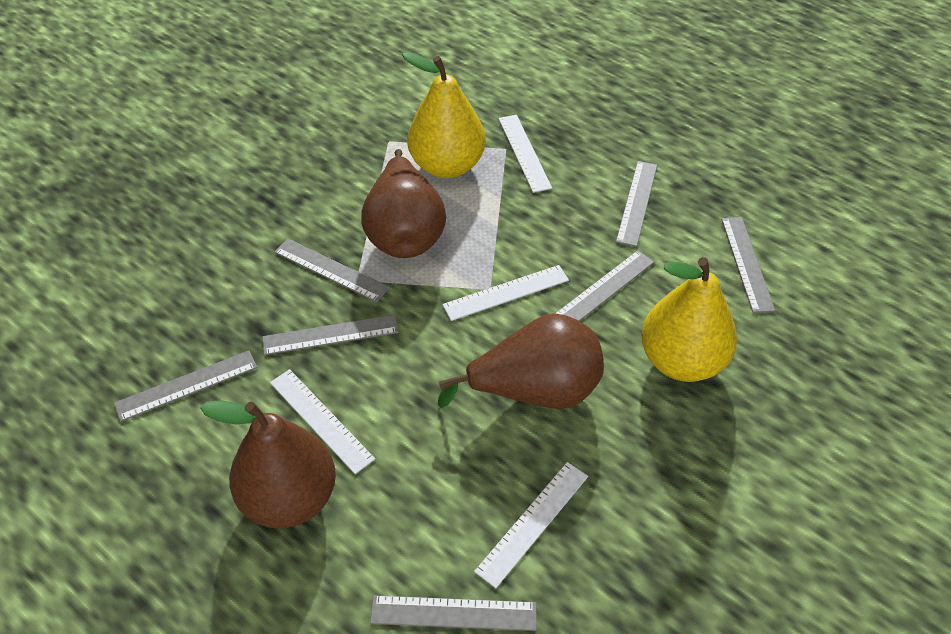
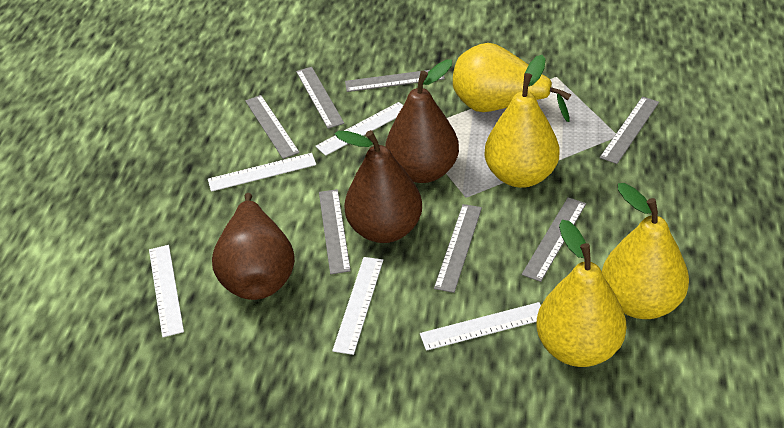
white ruler: 4 -> 5
yellow pear: 2 -> 4

